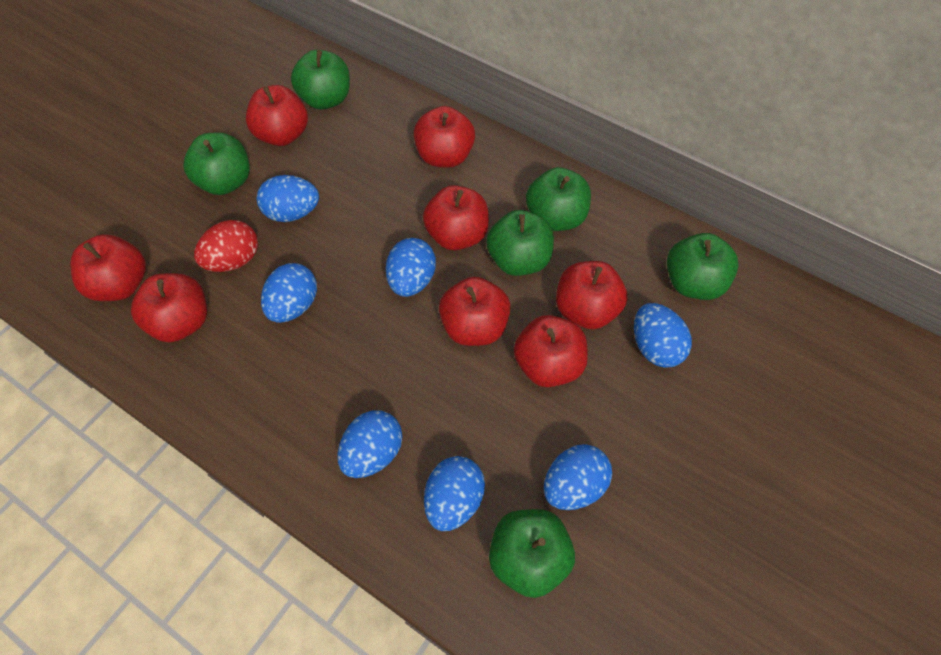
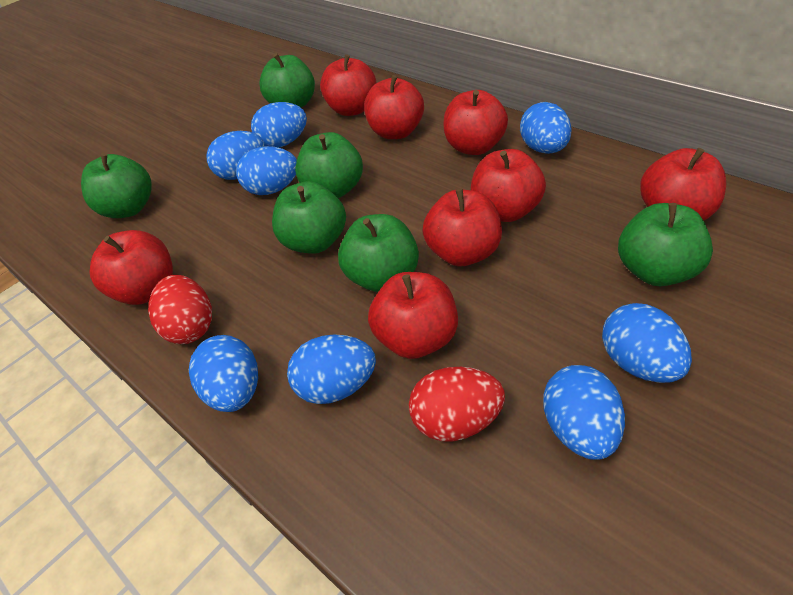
blue egg: 7 -> 8
red egg: 1 -> 2

